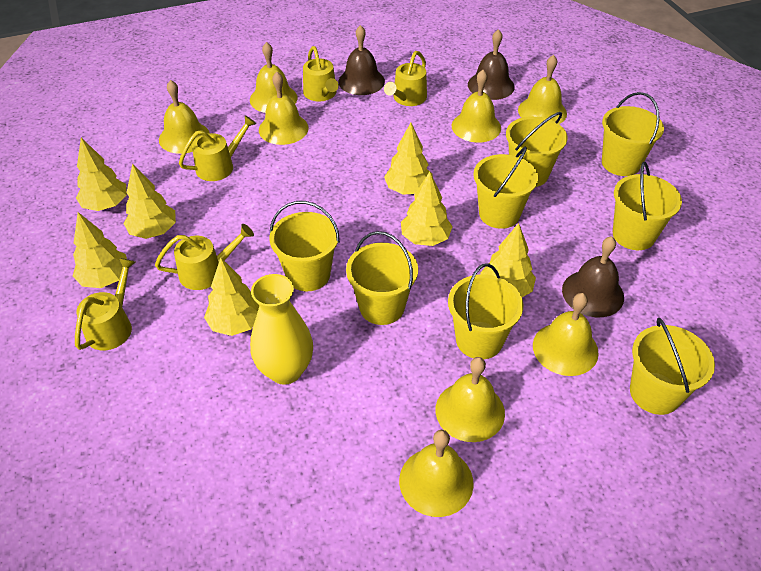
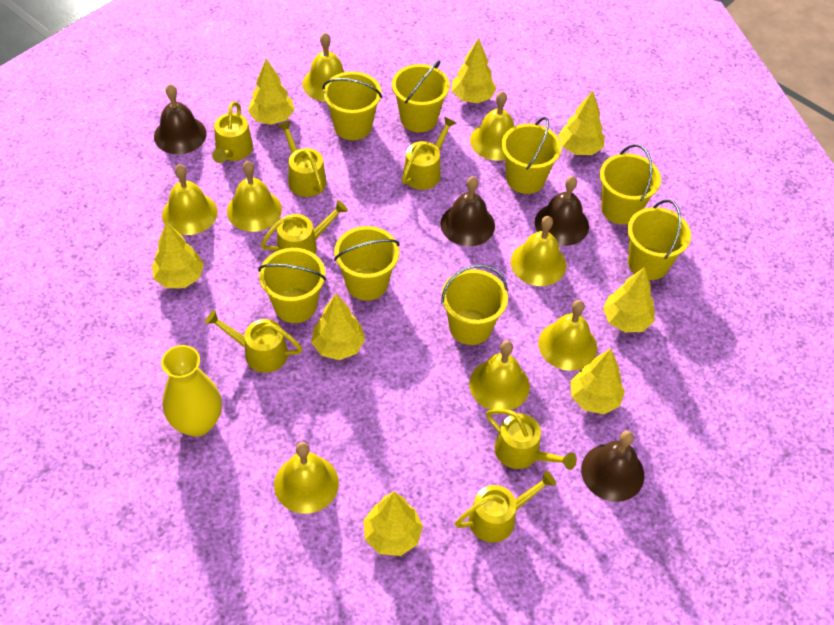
brown bell: 3 -> 4
yellow tree: 7 -> 8
yellow watering can: 5 -> 7

